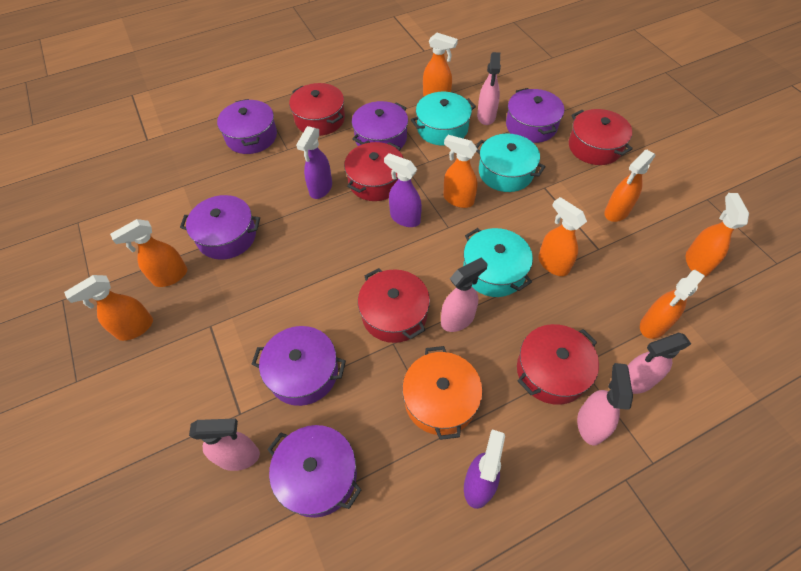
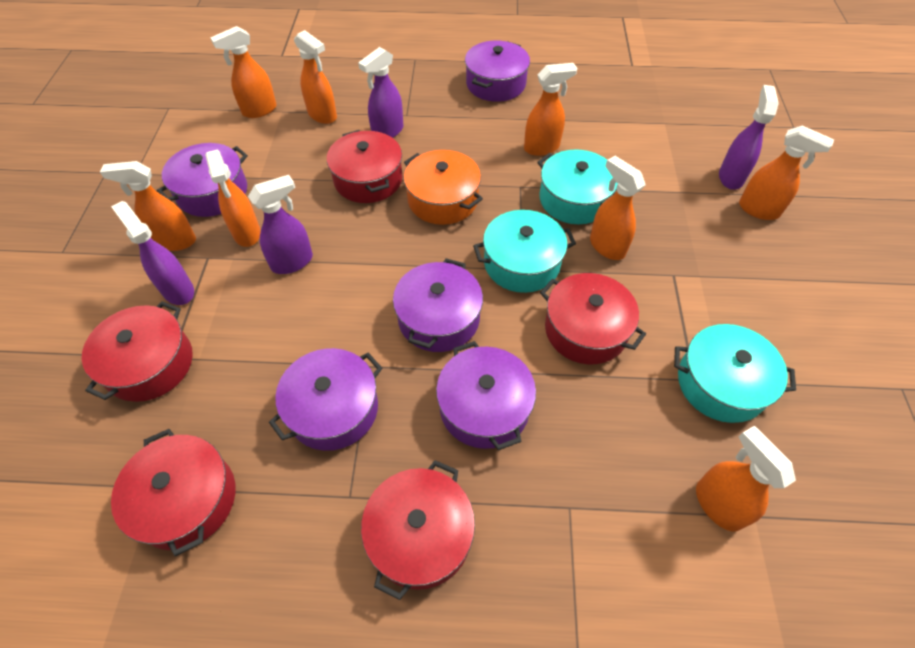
pink spray bottle: 5 -> 0
purple pot: 6 -> 5
purple spray bottle: 3 -> 4

